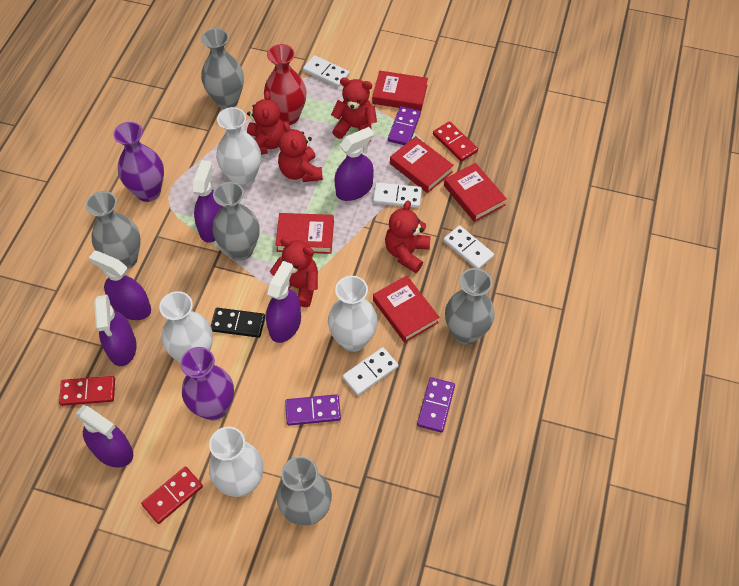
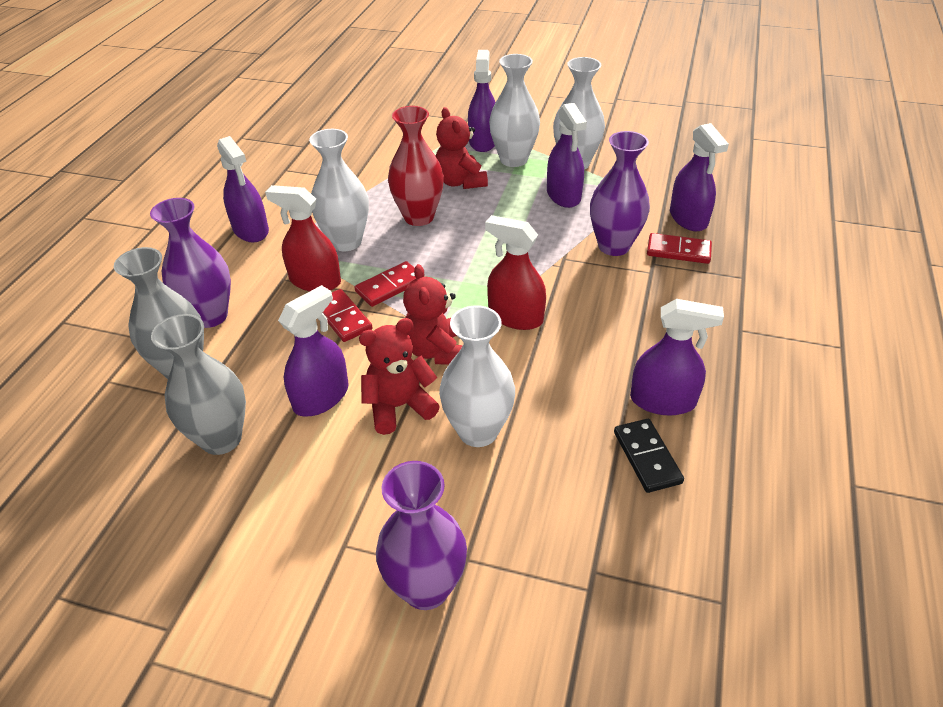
grey vase: 5 -> 2
purple domino: 3 -> 0
purple vase: 2 -> 3
red book: 5 -> 0
red spray bottle: 0 -> 2
red teddy bear: 5 -> 3
white domino: 4 -> 0

